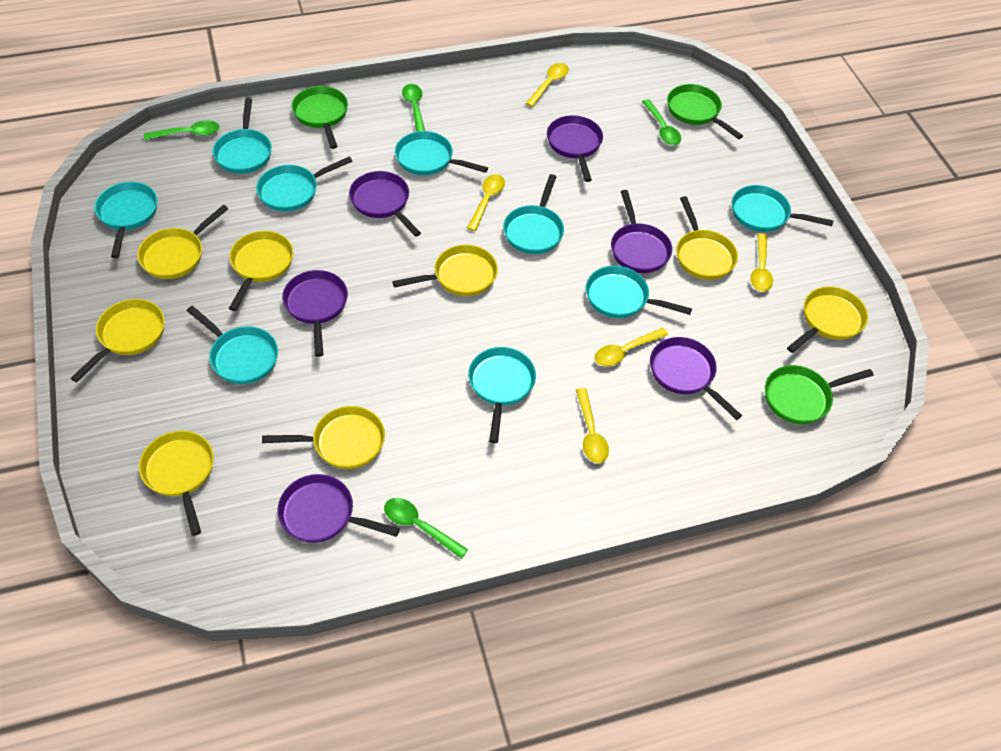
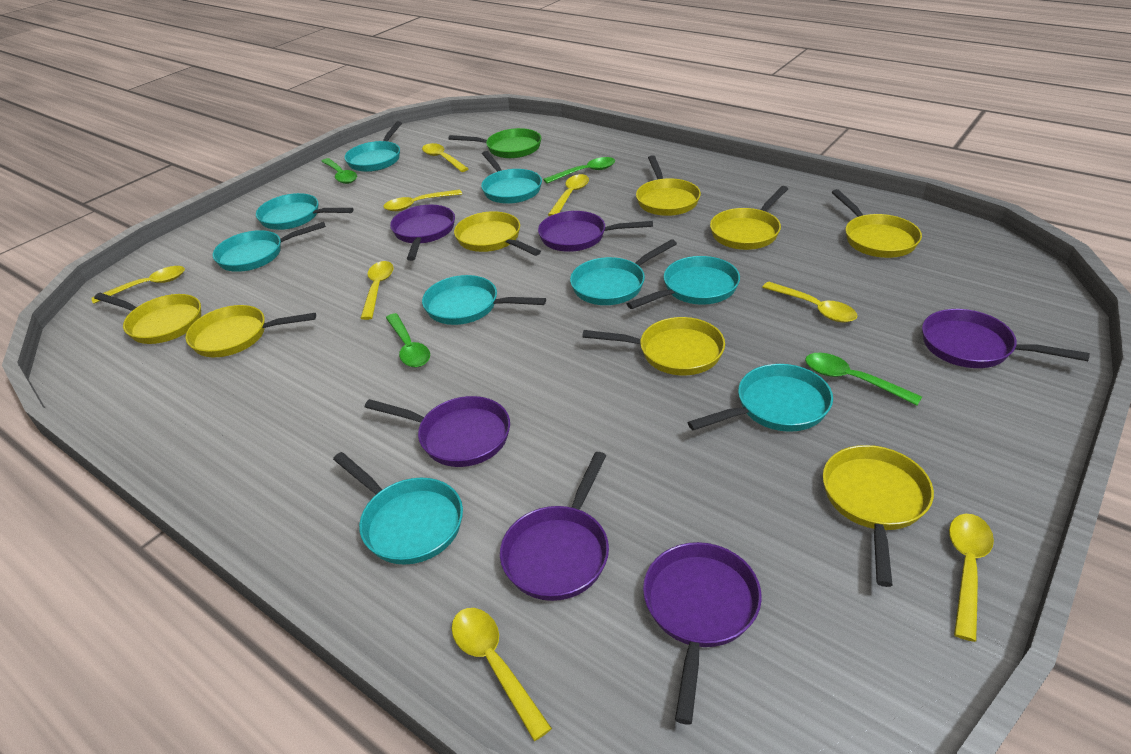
green pan: 3 -> 1
yellow spoon: 5 -> 8

